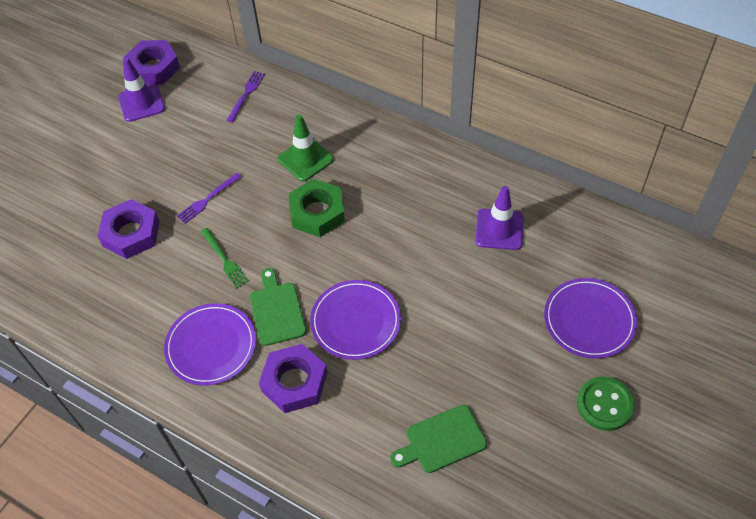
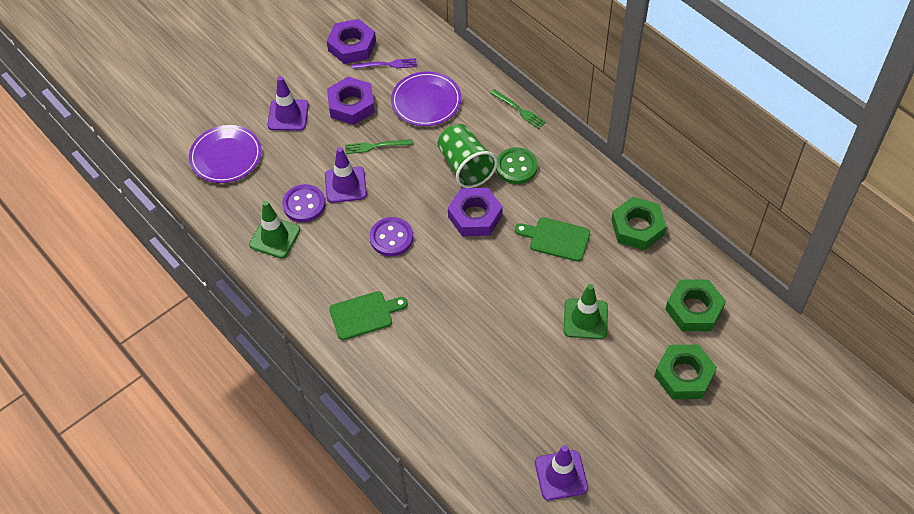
green cup: 0 -> 1
green fork: 1 -> 2
green nut: 1 -> 3
green traffic cone: 1 -> 2
purple button: 0 -> 2
purple fork: 2 -> 1
purple plate: 3 -> 2
purple traffic cone: 2 -> 3

